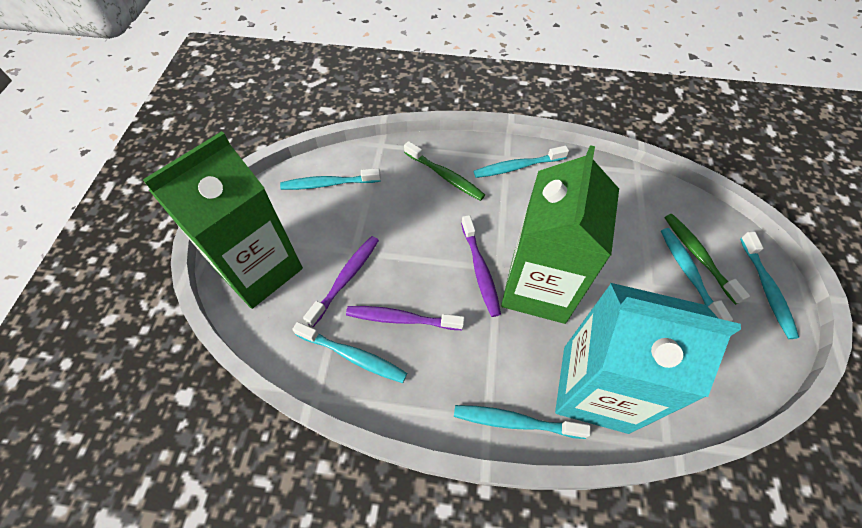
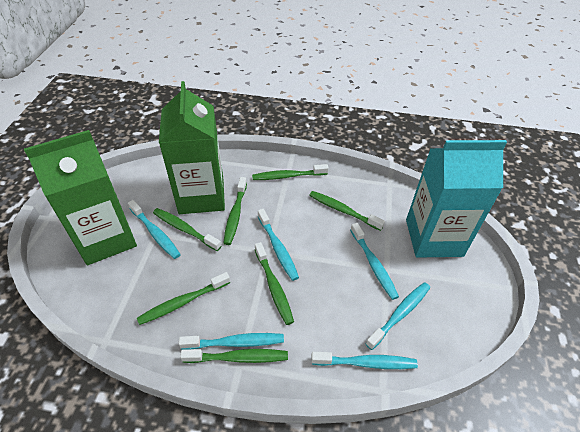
green toothbrush: 2 -> 7
purple toothbrush: 3 -> 0

